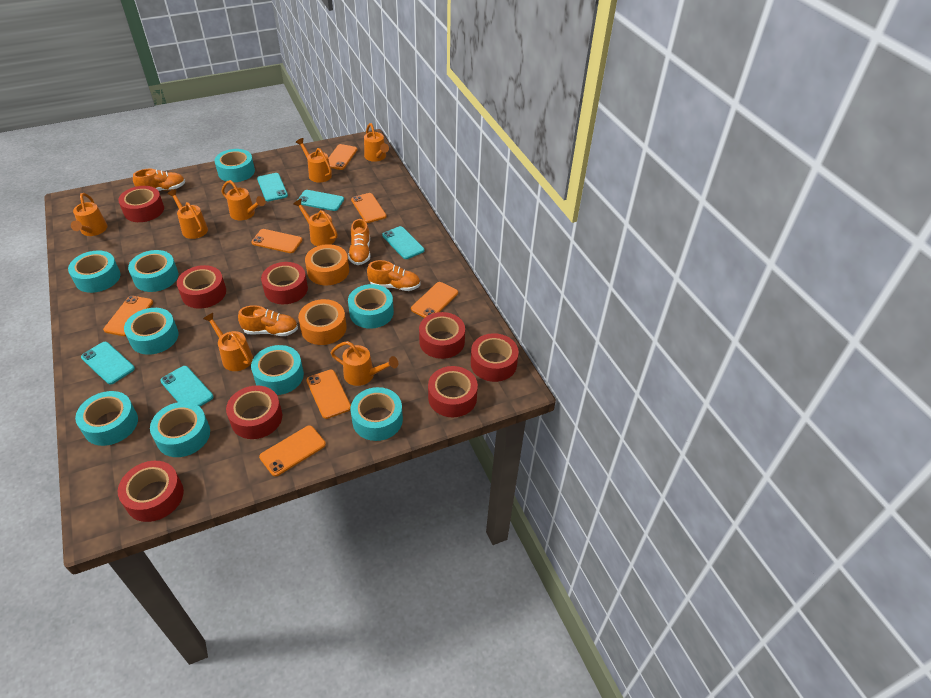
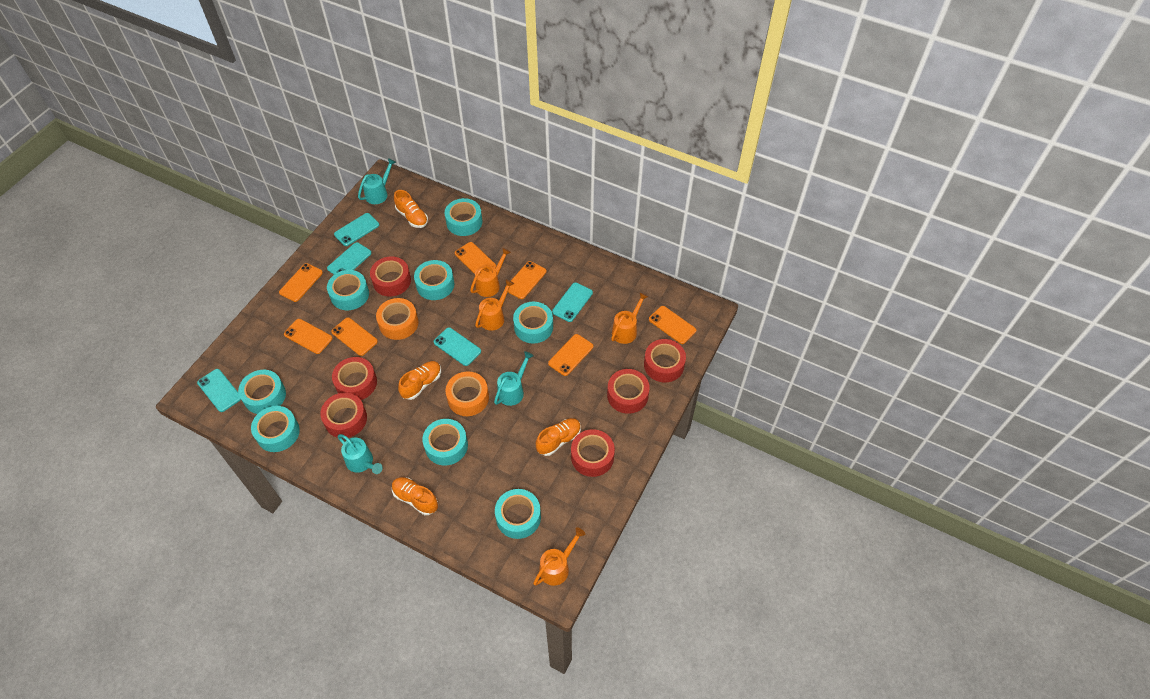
orange watering can: 8 -> 4
red tape: 8 -> 6
turquoise tape: 9 -> 8
turquoise watering can: 0 -> 3

